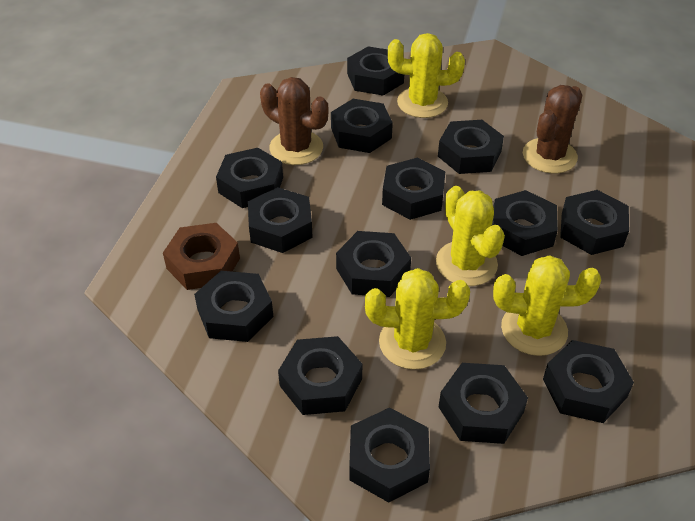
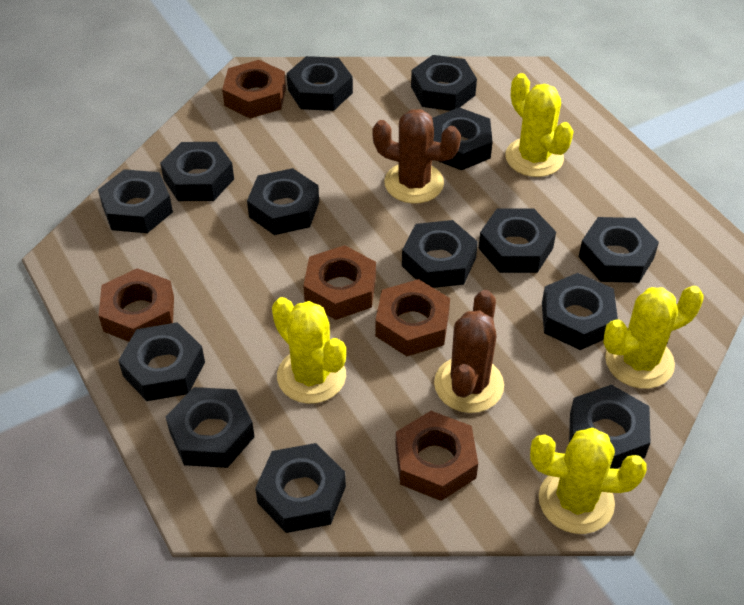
brown nut: 1 -> 5

